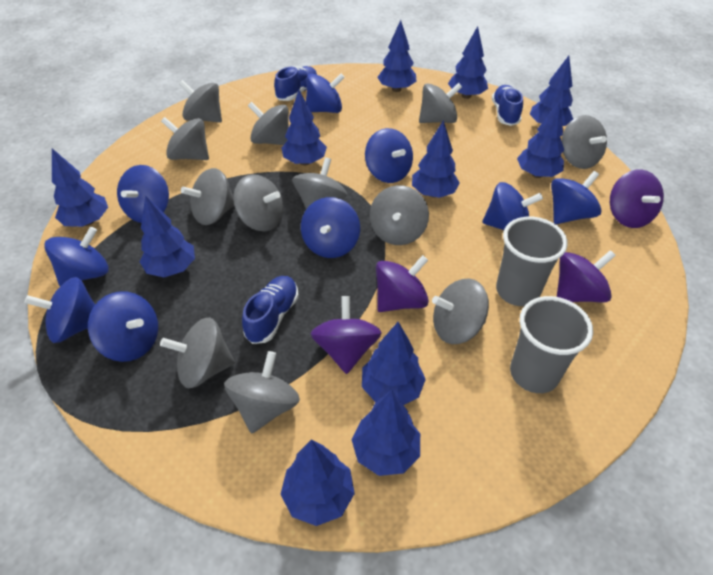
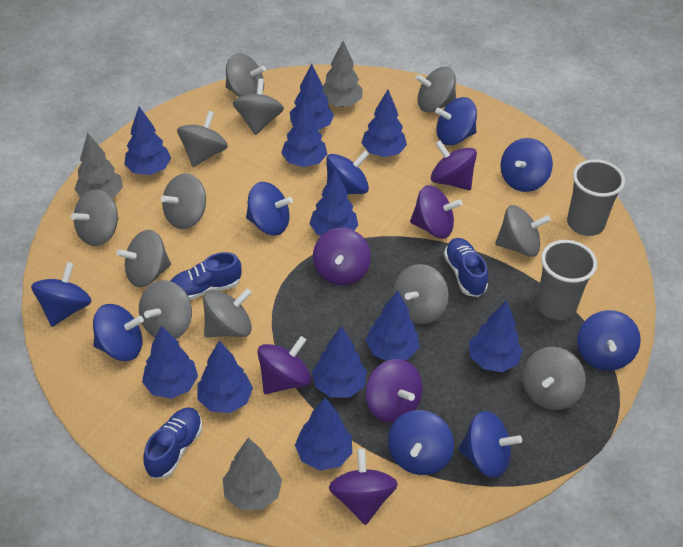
grey tree: 0 -> 3
purple spinning top: 4 -> 6

